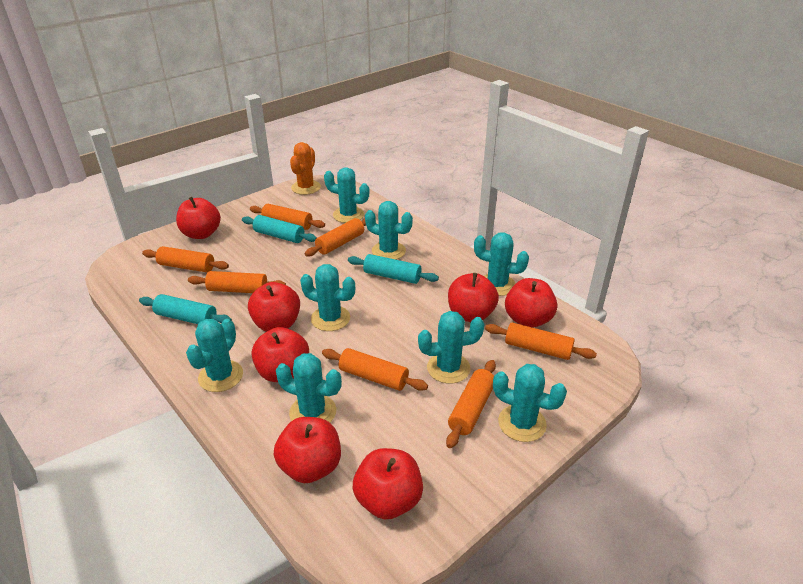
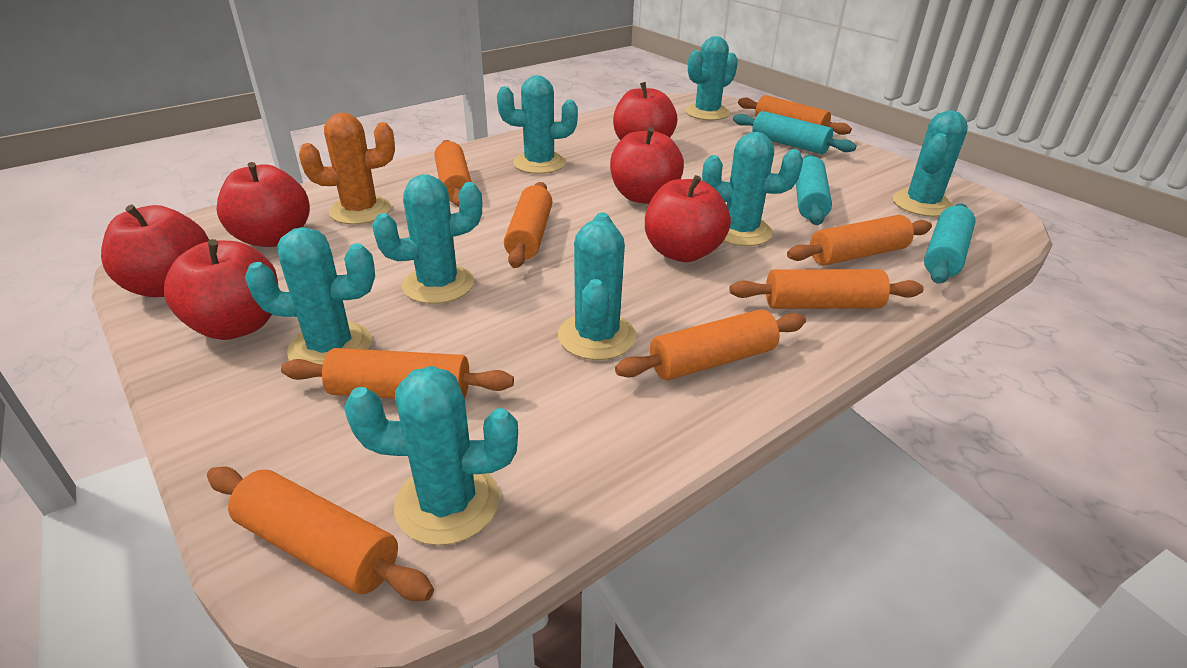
orange rolling pin: 7 -> 8
red apple: 7 -> 6

